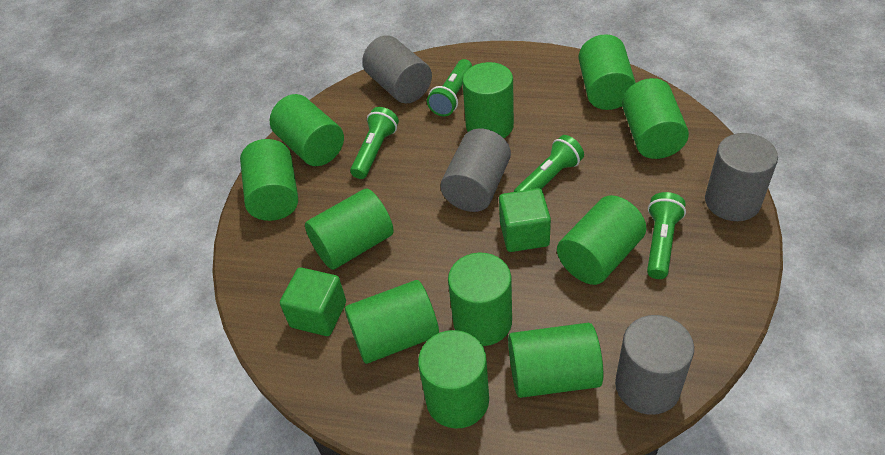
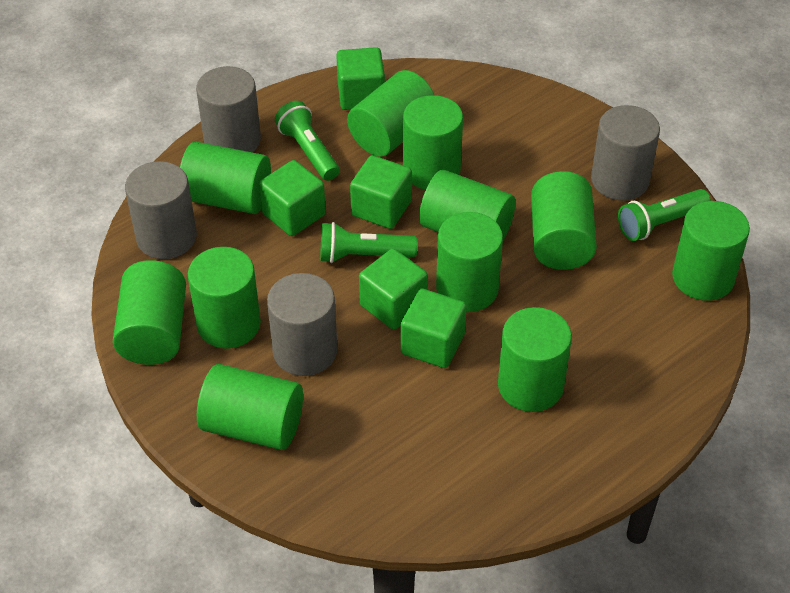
green cube: 2 -> 5
green flashlight: 4 -> 3

